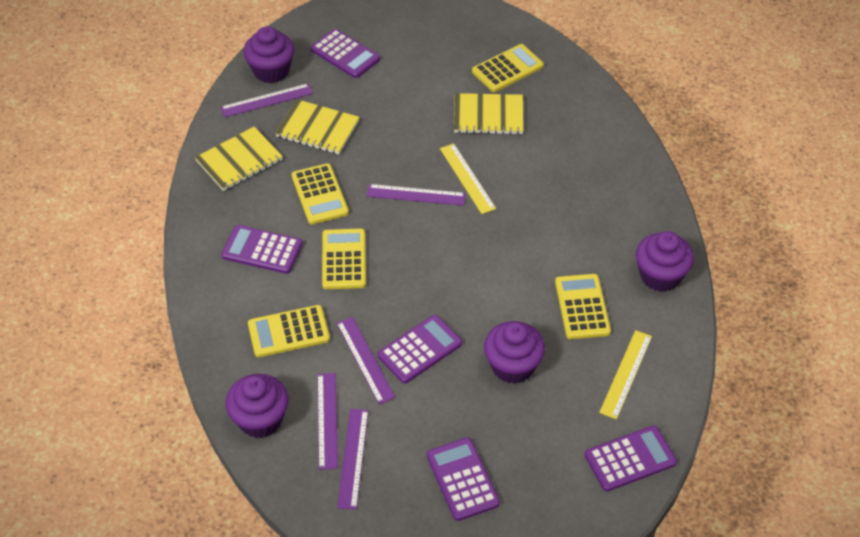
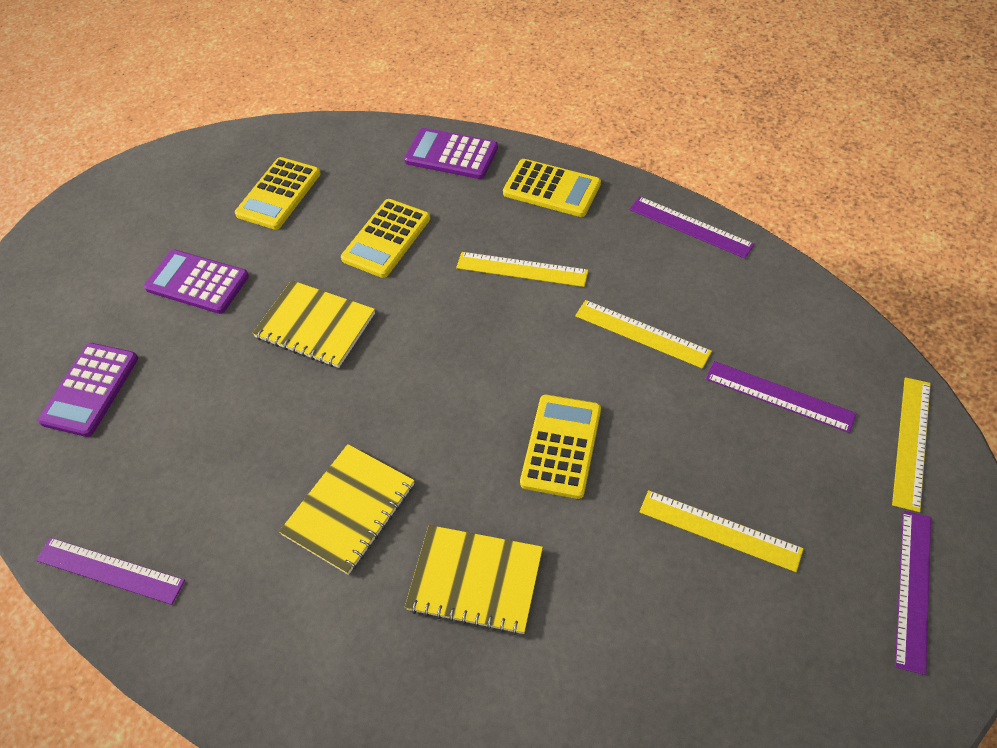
purple calculator: 5 -> 3
purple cupcake: 4 -> 0
purple ruler: 5 -> 4
yellow calculator: 5 -> 4
yellow ruler: 2 -> 4

